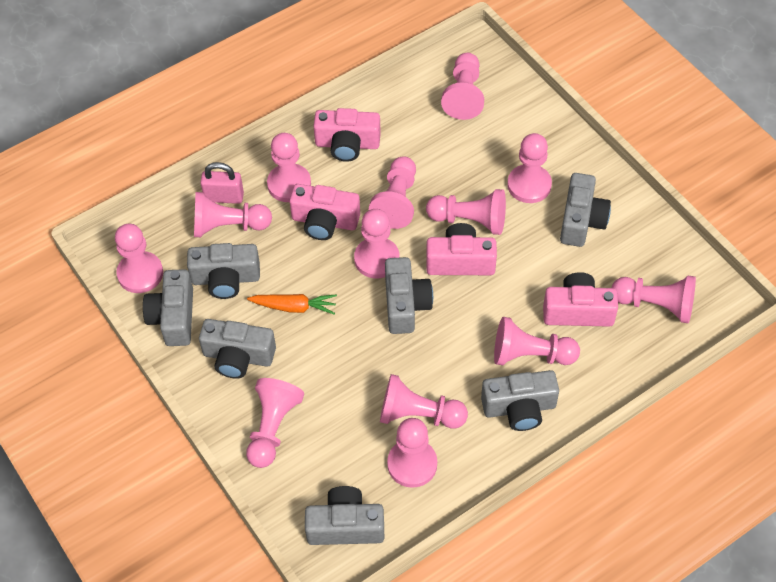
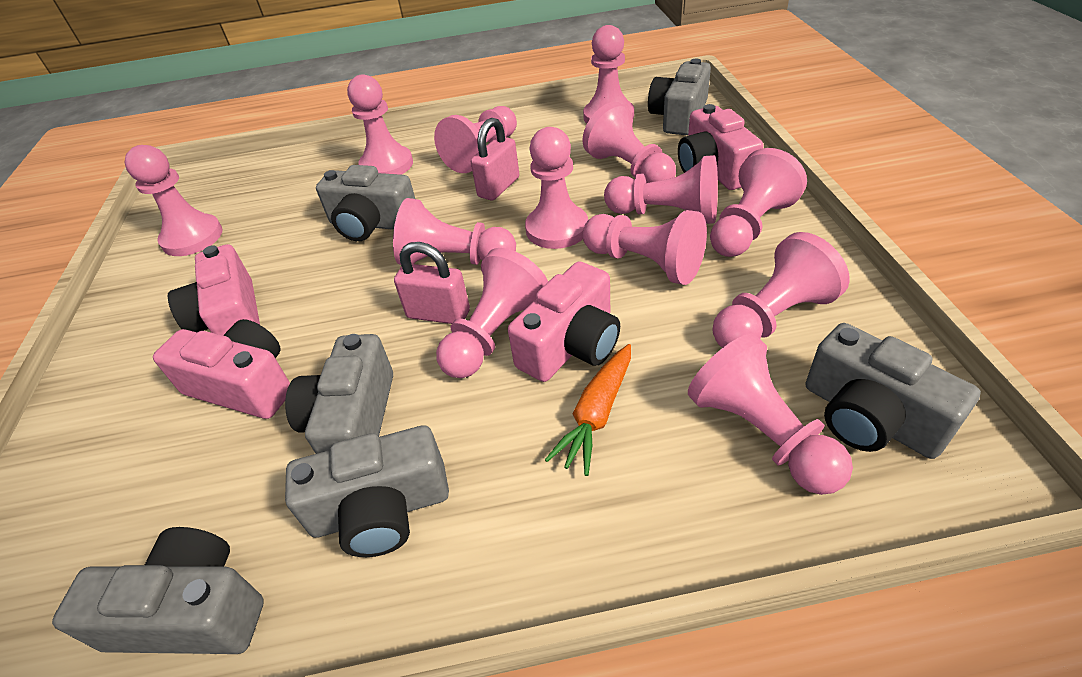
grey camera: 7 -> 6
pink padlock: 1 -> 2

